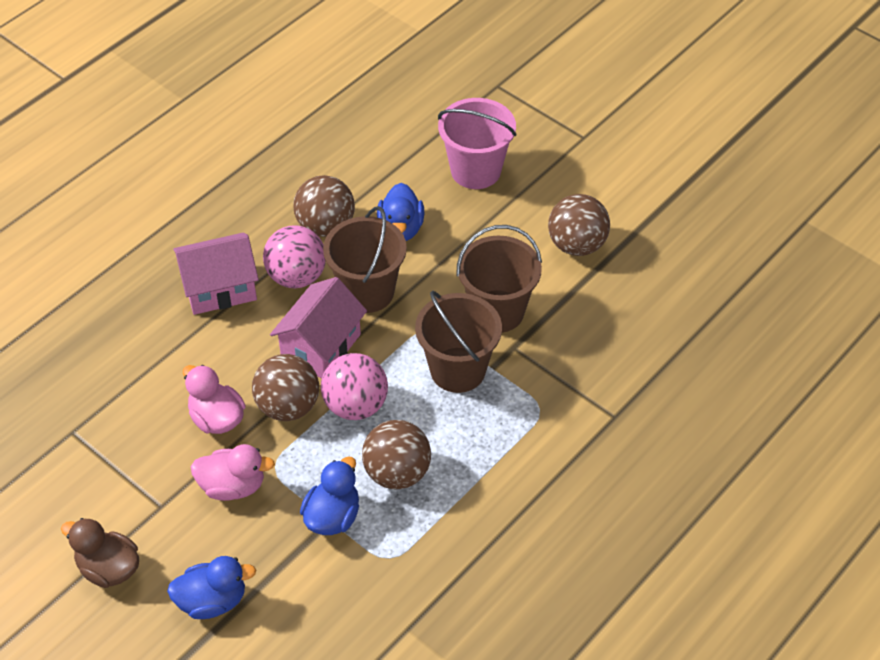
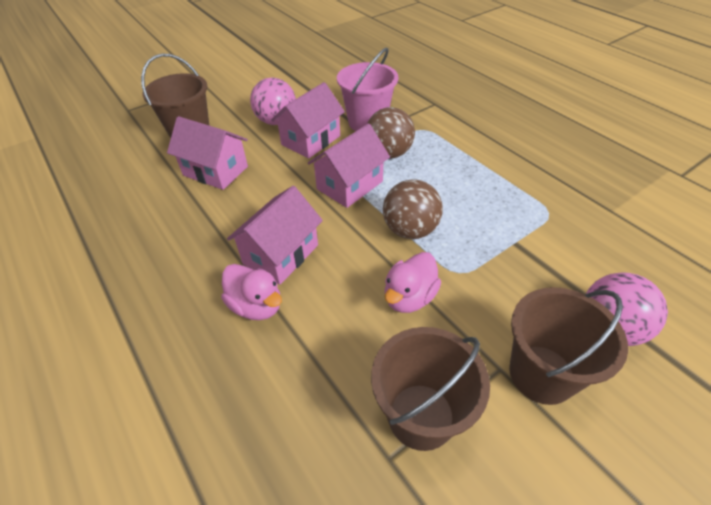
blue duck: 3 -> 0
brown ball: 4 -> 2
brown duck: 1 -> 0
pink house: 2 -> 4

